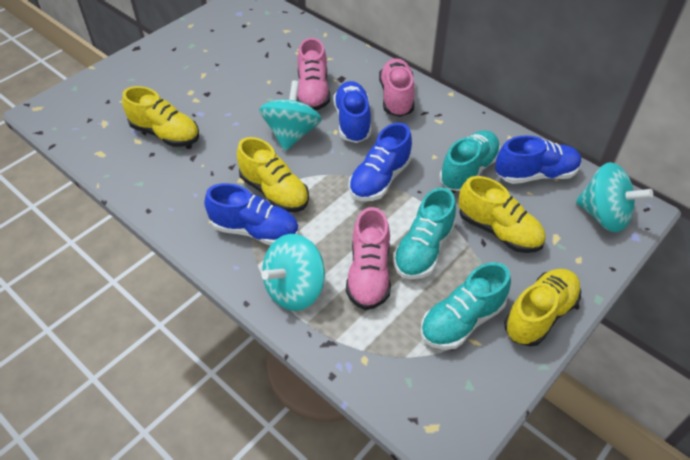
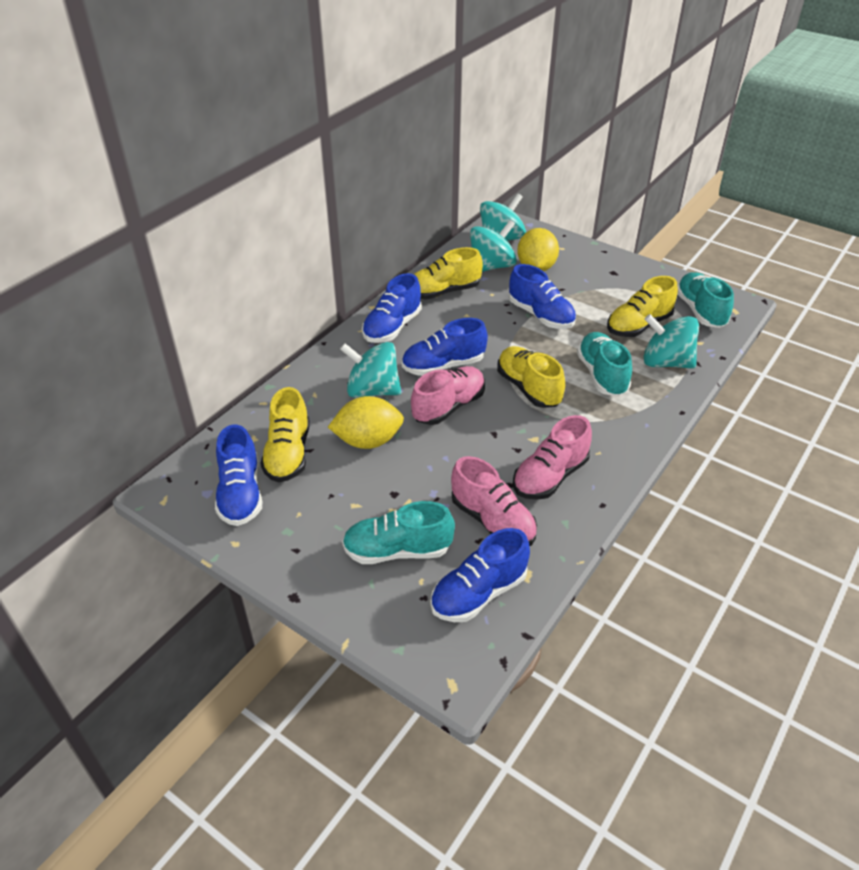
blue shoe: 4 -> 5
turquoise spinning top: 3 -> 4
yellow lemon: 0 -> 2

